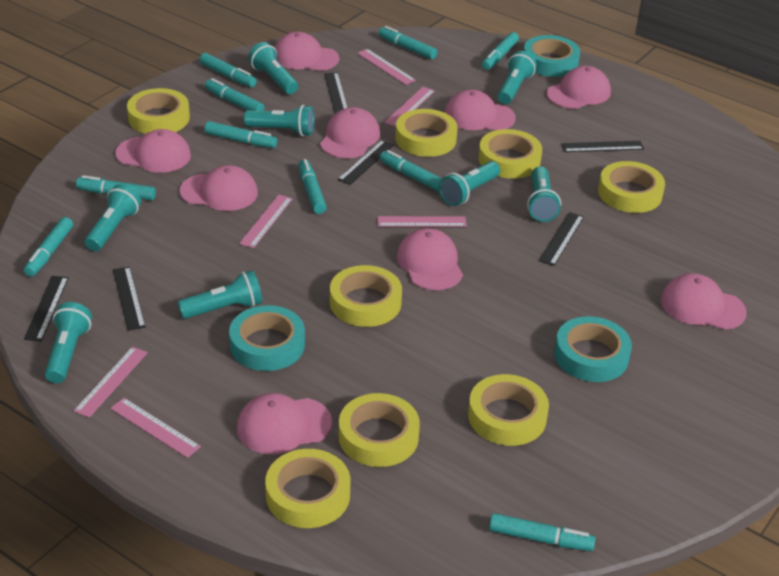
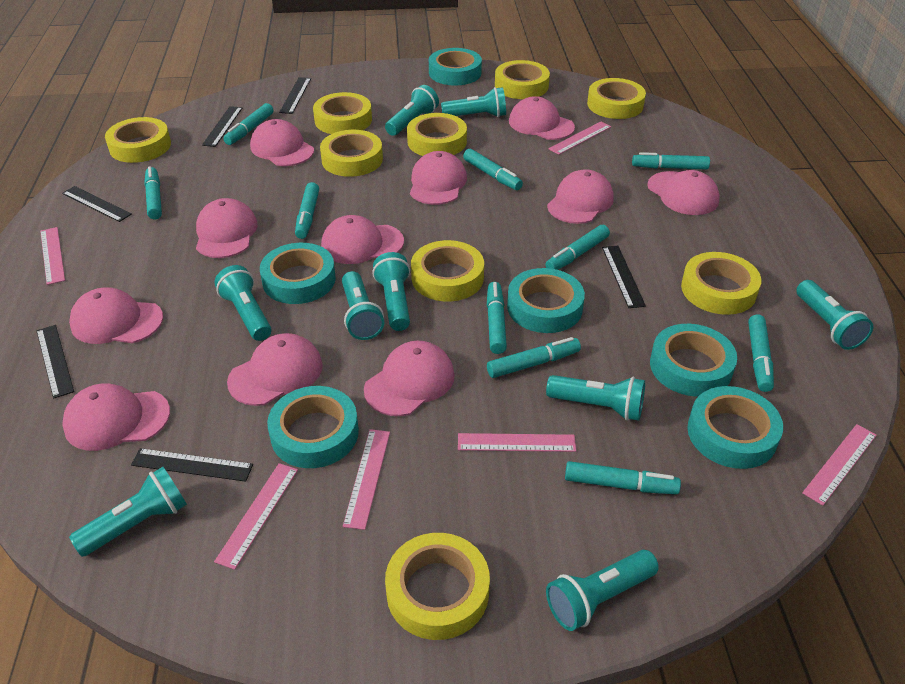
pink cap: 9 -> 11
turquoise flashlight: 8 -> 9
turquoise tape: 3 -> 6
yellow tape: 8 -> 9

